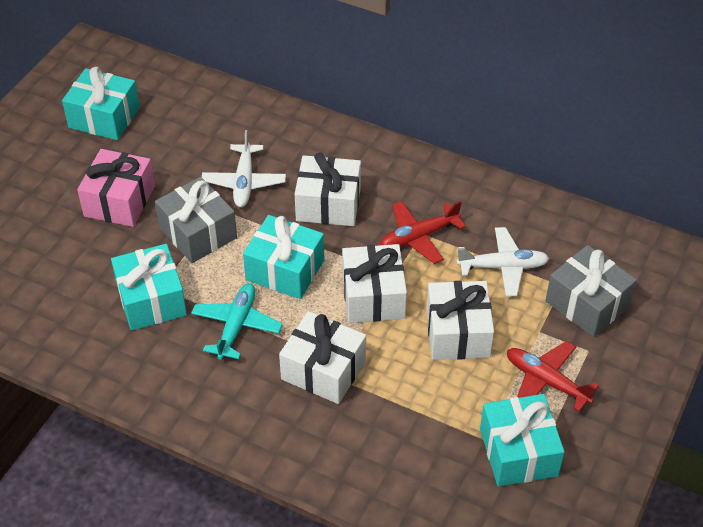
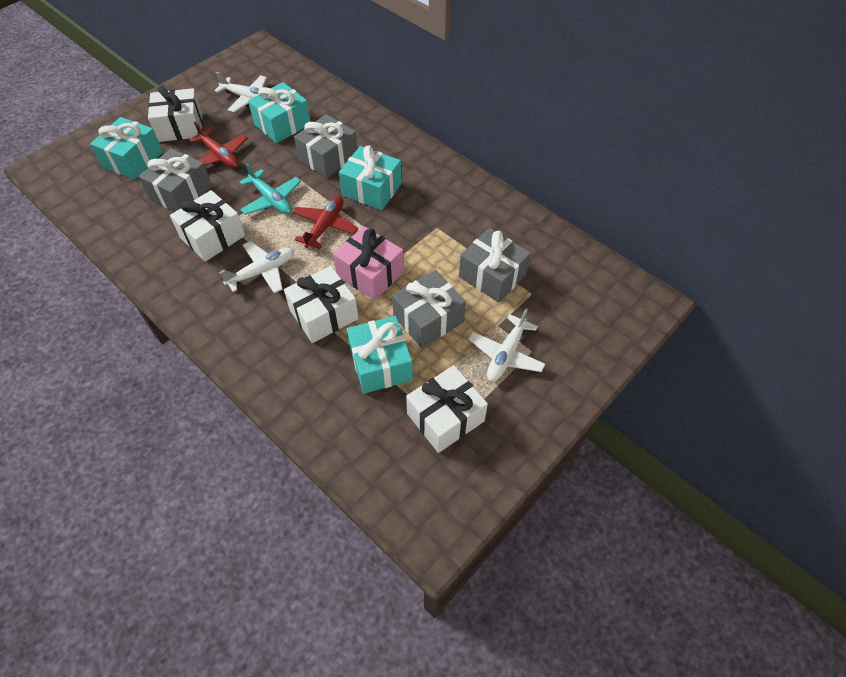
grey gift: 2 -> 4
white plane: 2 -> 3

